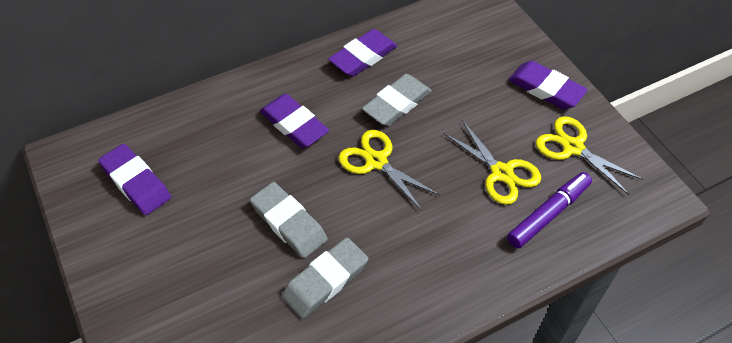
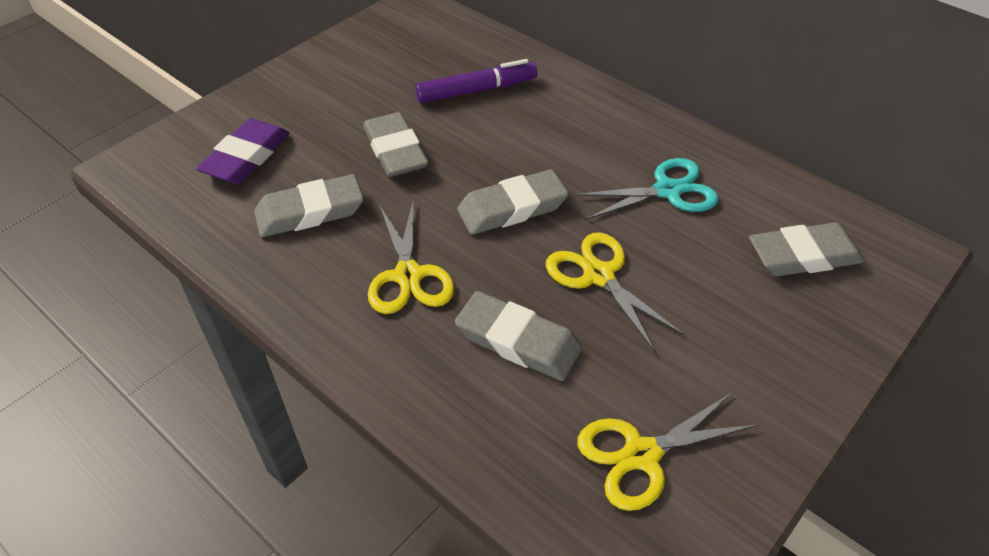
grey eraser: 3 -> 5
purple eraser: 4 -> 1
turquoise scissors: 0 -> 1

